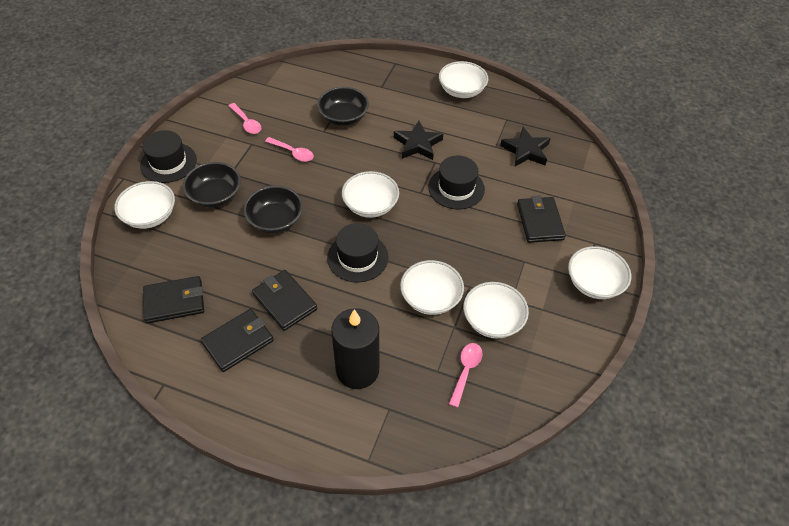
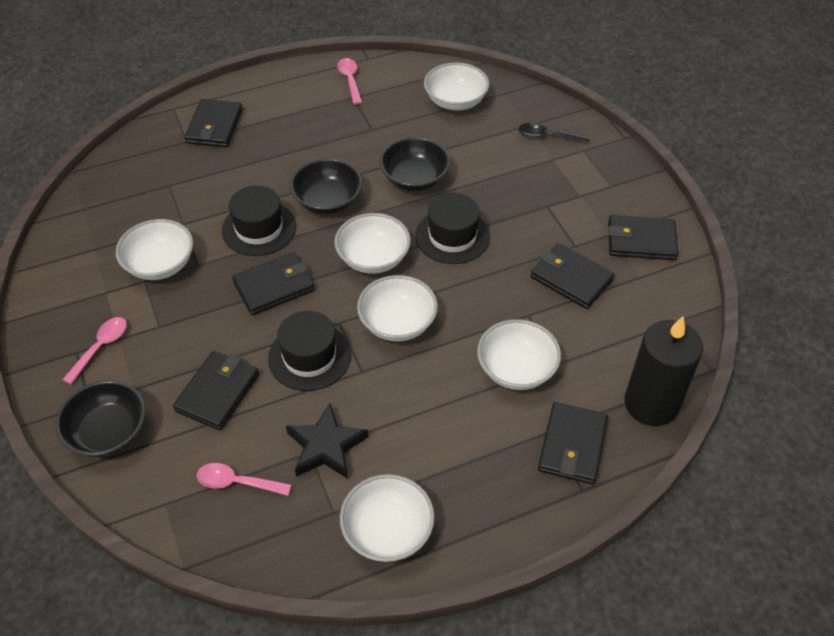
black spoon: 0 -> 1
black star: 2 -> 1
black wallet: 4 -> 6

